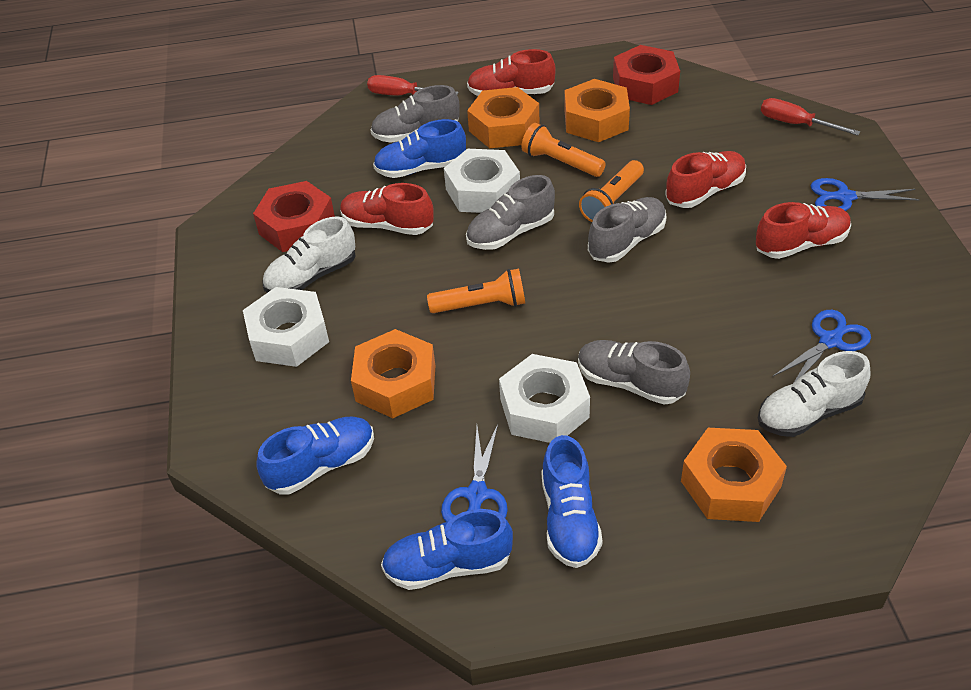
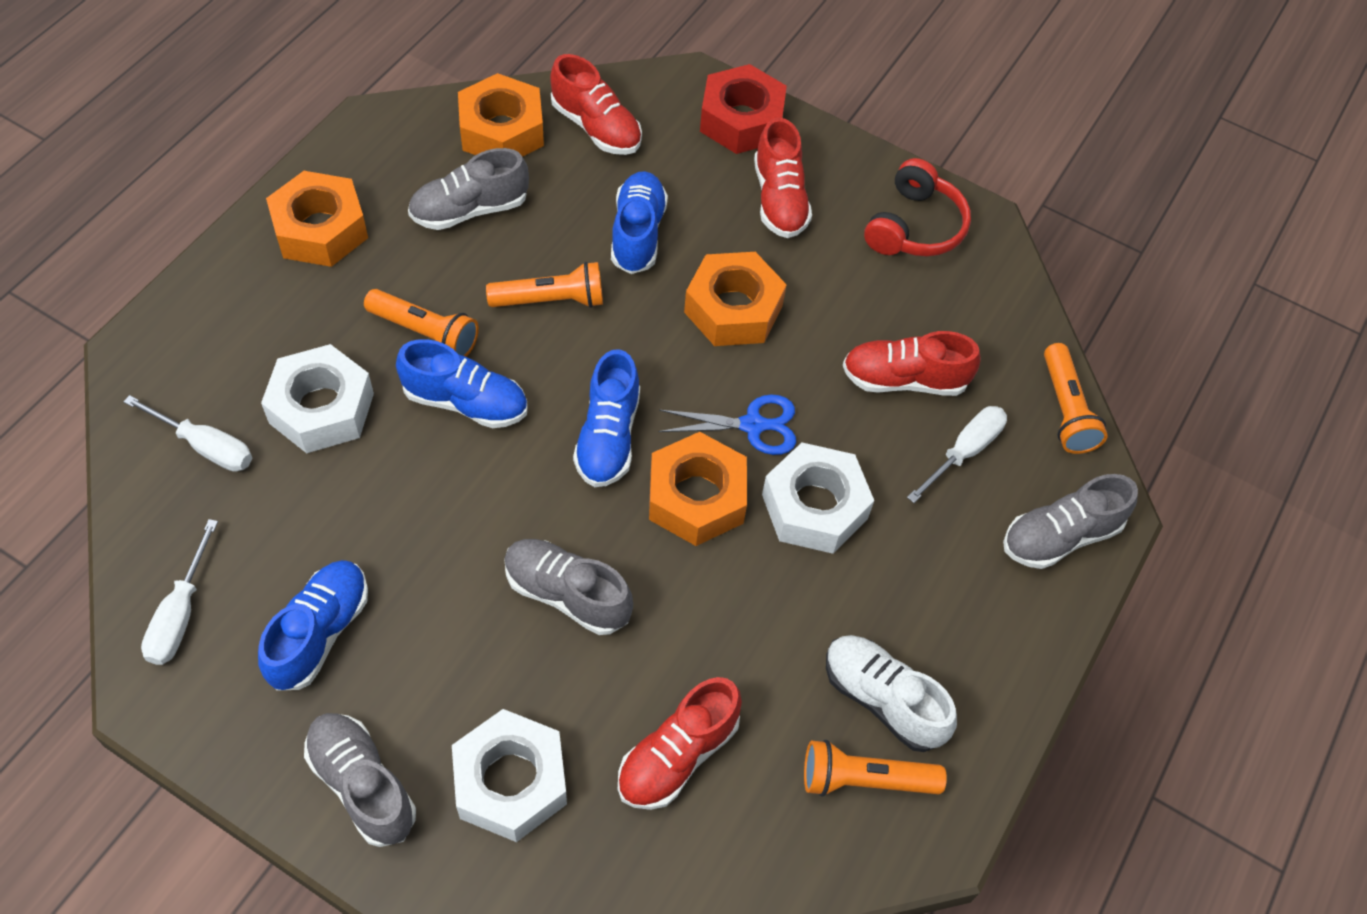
blue scissors: 3 -> 1
orange flashlight: 3 -> 4
red headphones: 0 -> 1
red nut: 2 -> 1
red screwdriver: 2 -> 0
white screwdriver: 0 -> 3
white shoe: 2 -> 1

